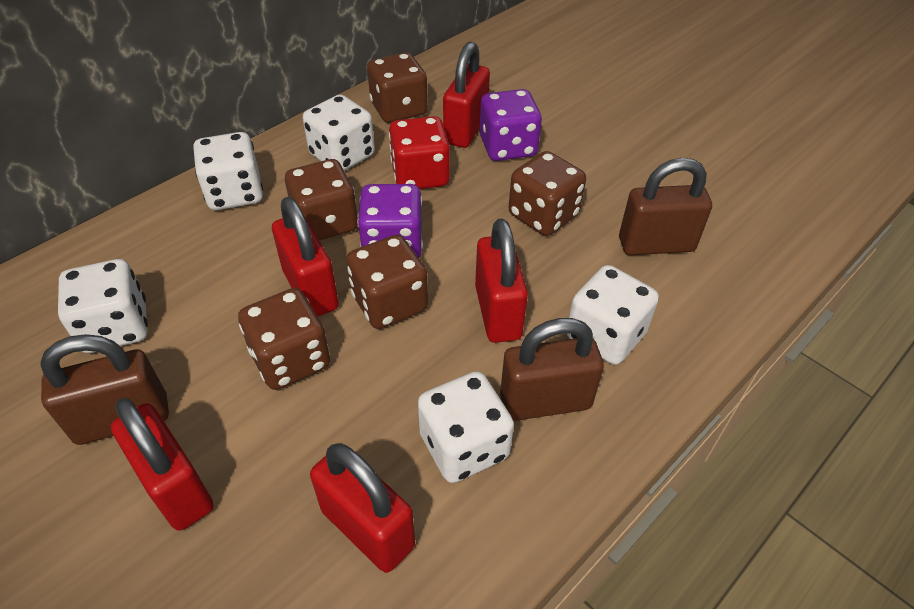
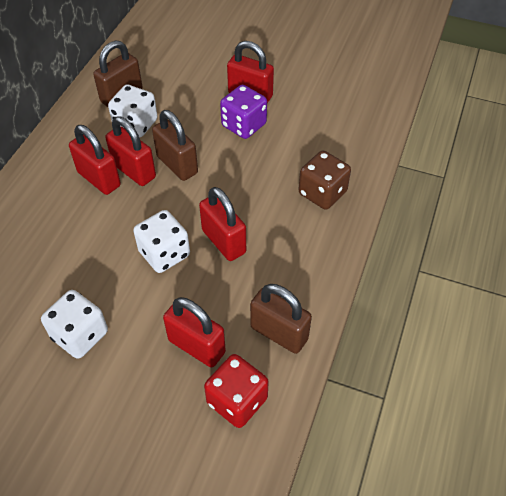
brown dice: 5 -> 1
purple dice: 2 -> 1
white dice: 5 -> 3

